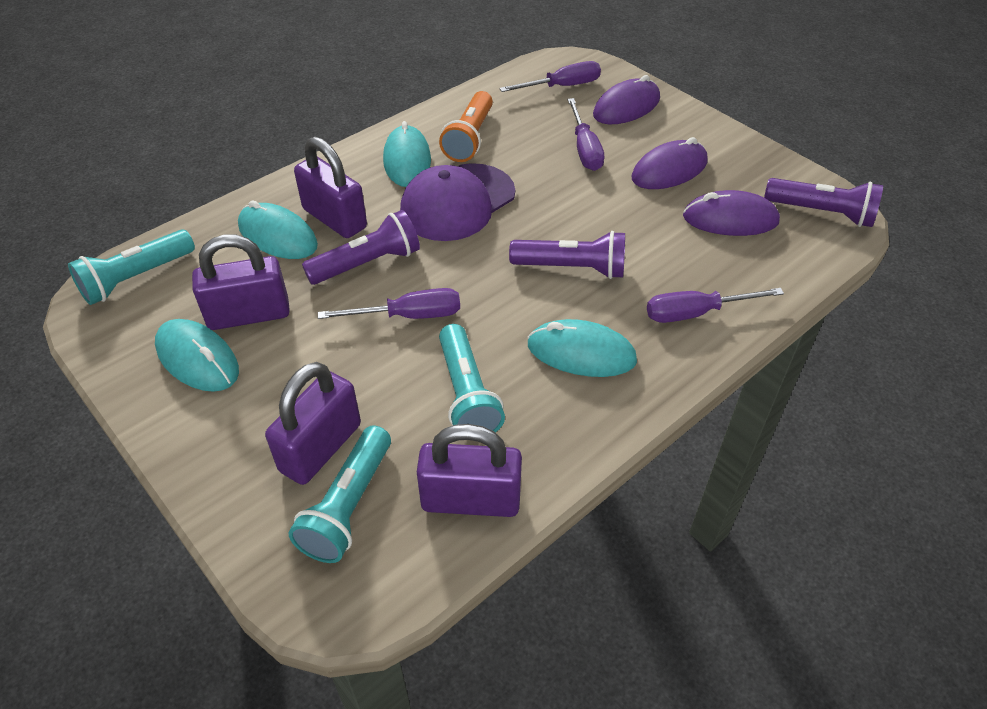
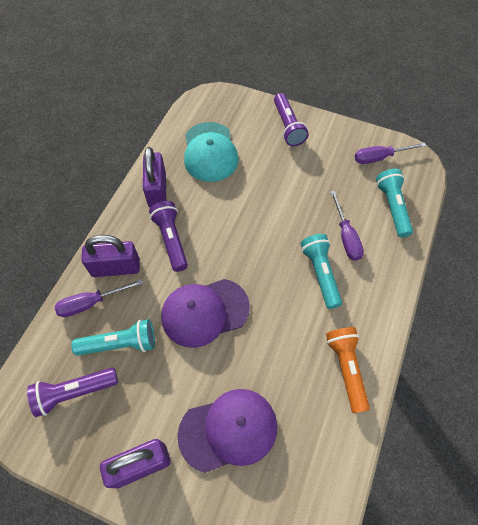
purple cap: 1 -> 2
purple mouse: 3 -> 0
purple padlock: 4 -> 3
purple screwdriver: 4 -> 3
turquoise cap: 0 -> 1
turquoise mouse: 4 -> 0

